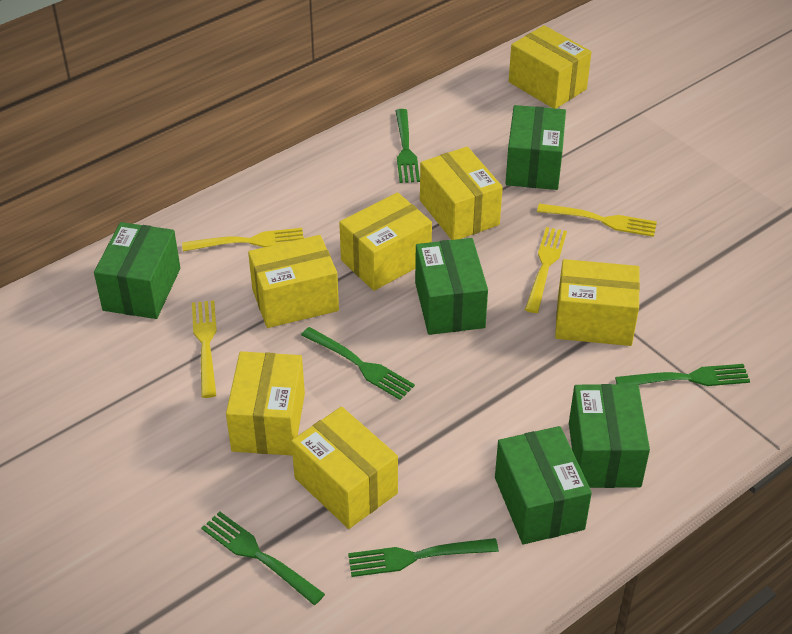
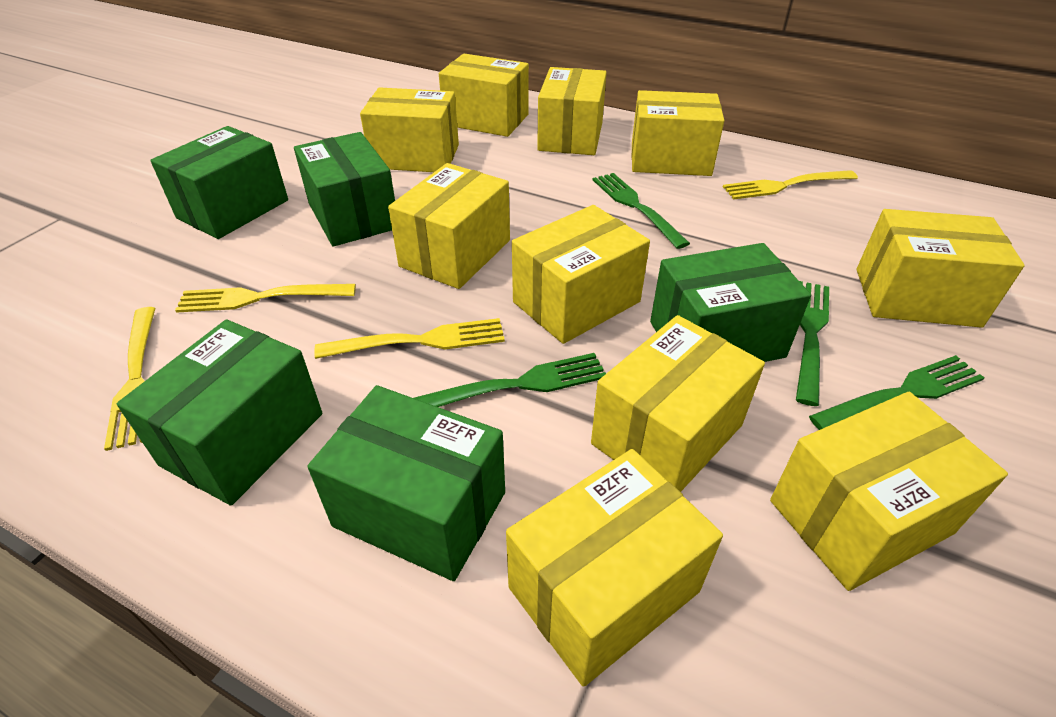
green fork: 5 -> 4
yellow box: 7 -> 10

